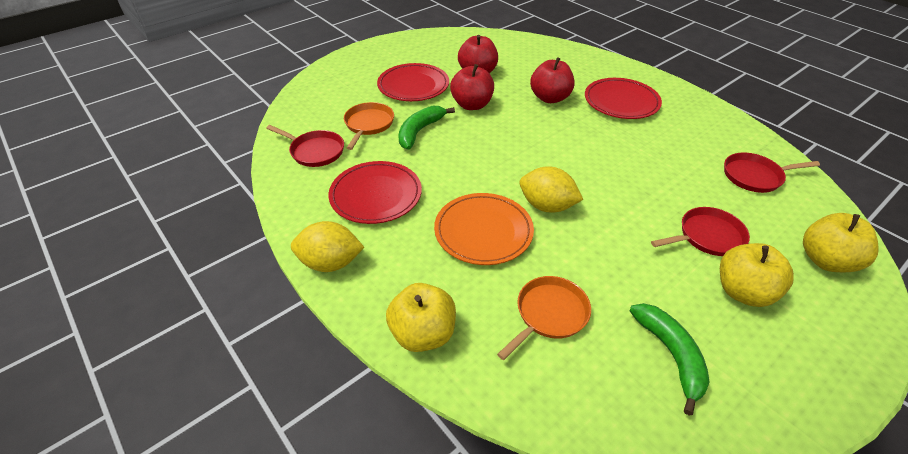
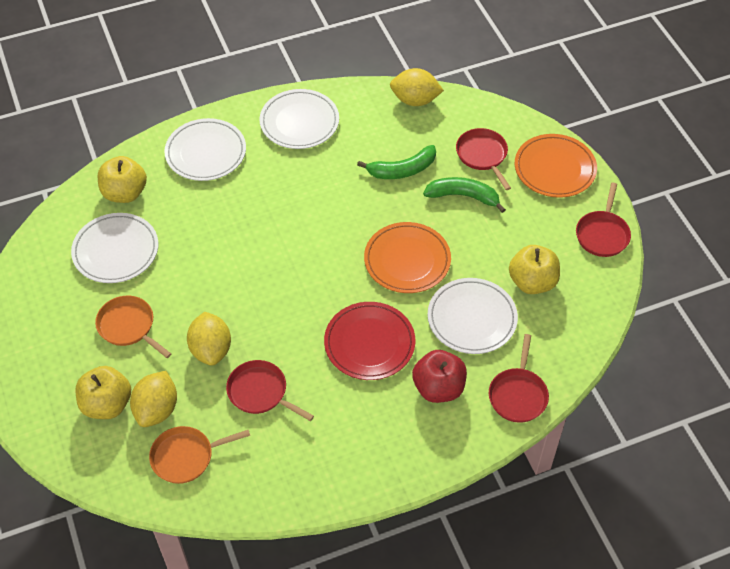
orange plate: 1 -> 2
red apple: 3 -> 1
red pan: 3 -> 4
red plate: 3 -> 1
white plate: 0 -> 4
yellow lemon: 2 -> 3

